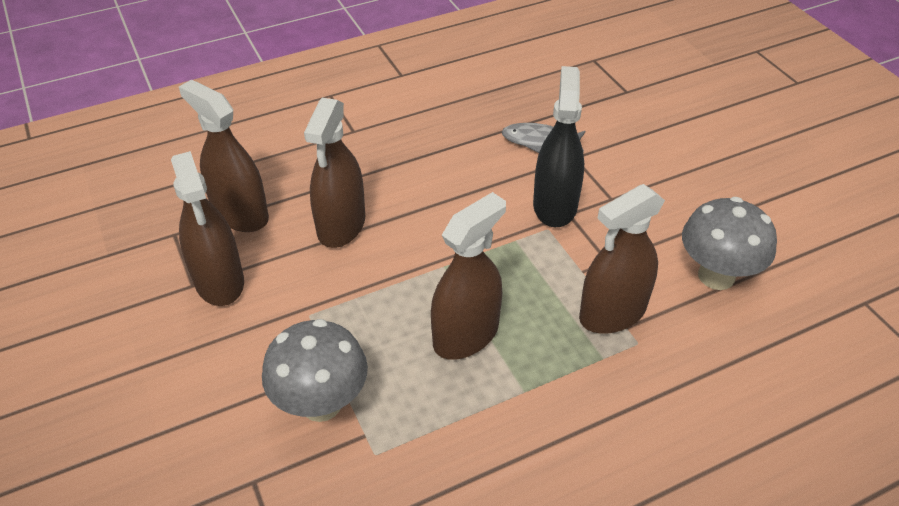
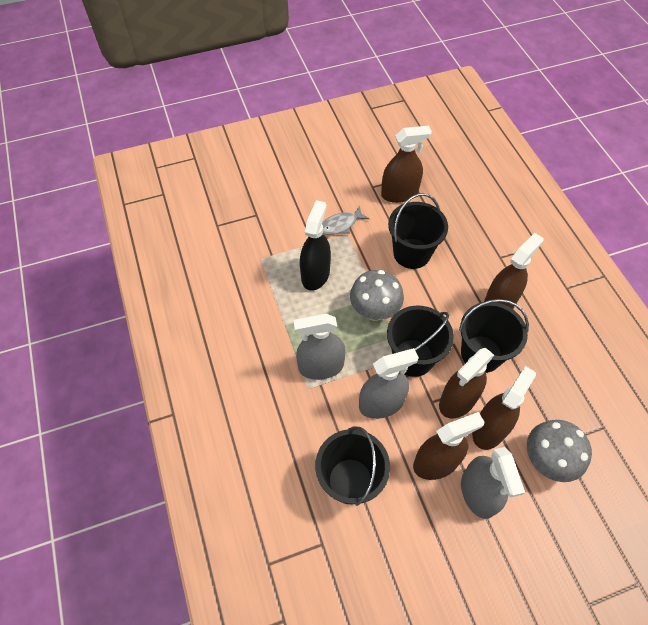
black bucket: 0 -> 4
grey spray bottle: 0 -> 3

